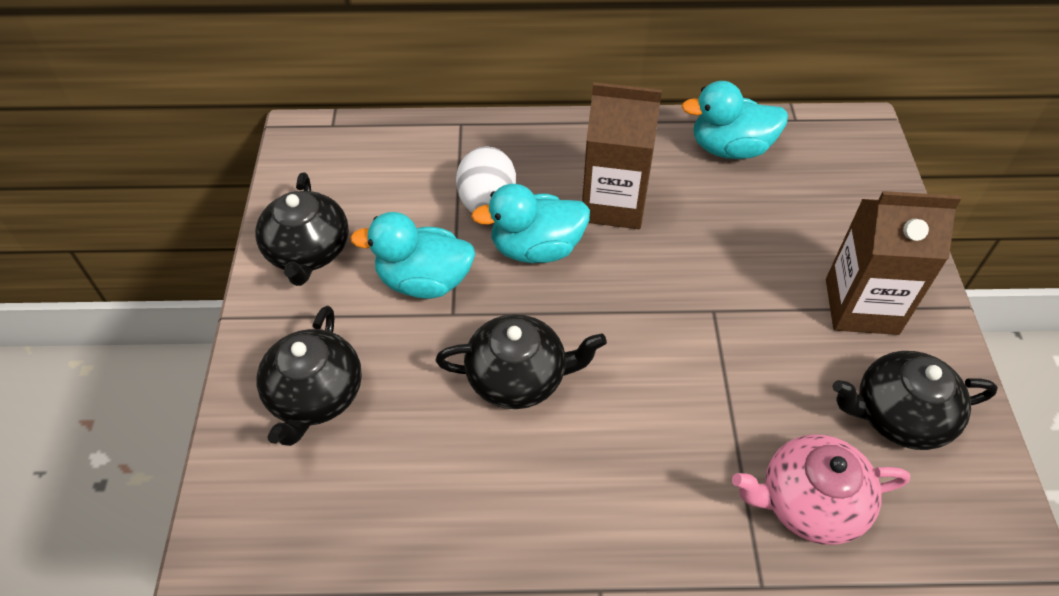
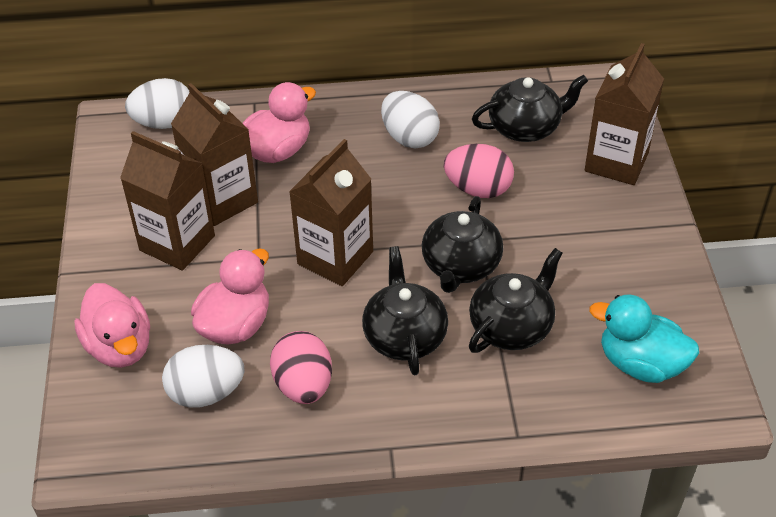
brown carton: 2 -> 4
pink duck: 0 -> 3
pink egg: 0 -> 2
pink teapot: 1 -> 0
turquoise duck: 3 -> 1
white egg: 1 -> 3

